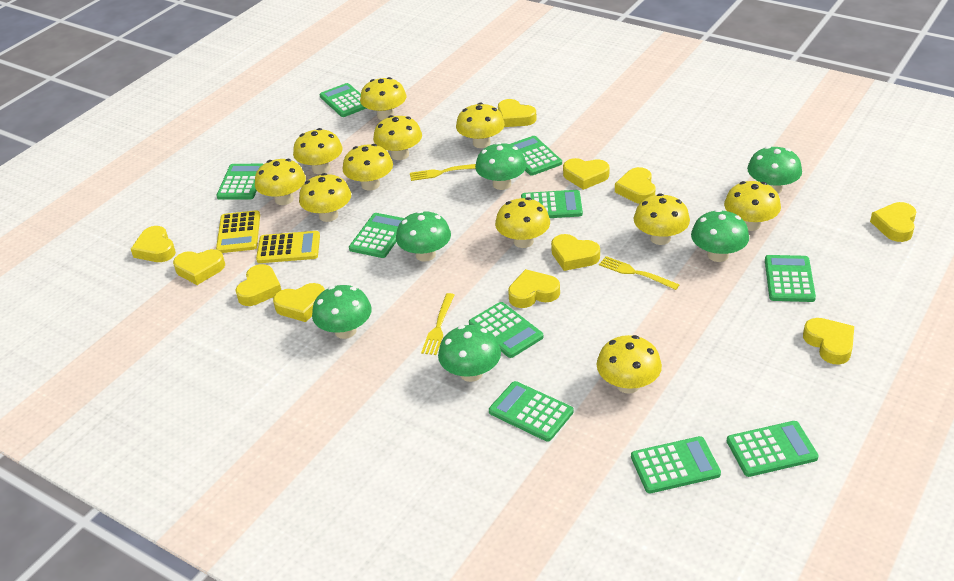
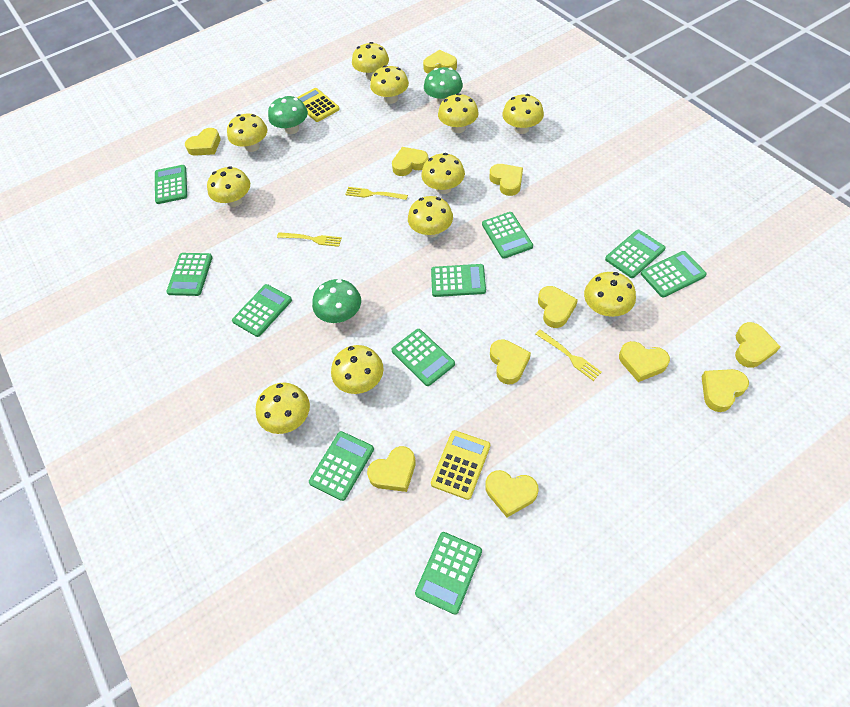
green mushroom: 6 -> 3

